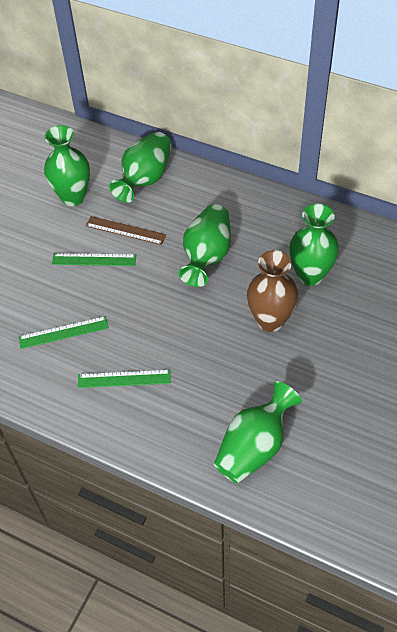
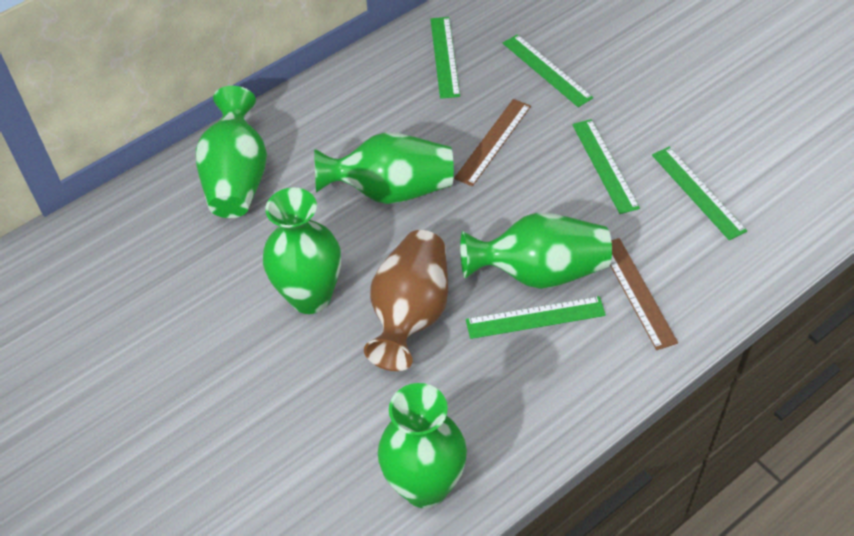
brown ruler: 1 -> 2
green ruler: 3 -> 5

